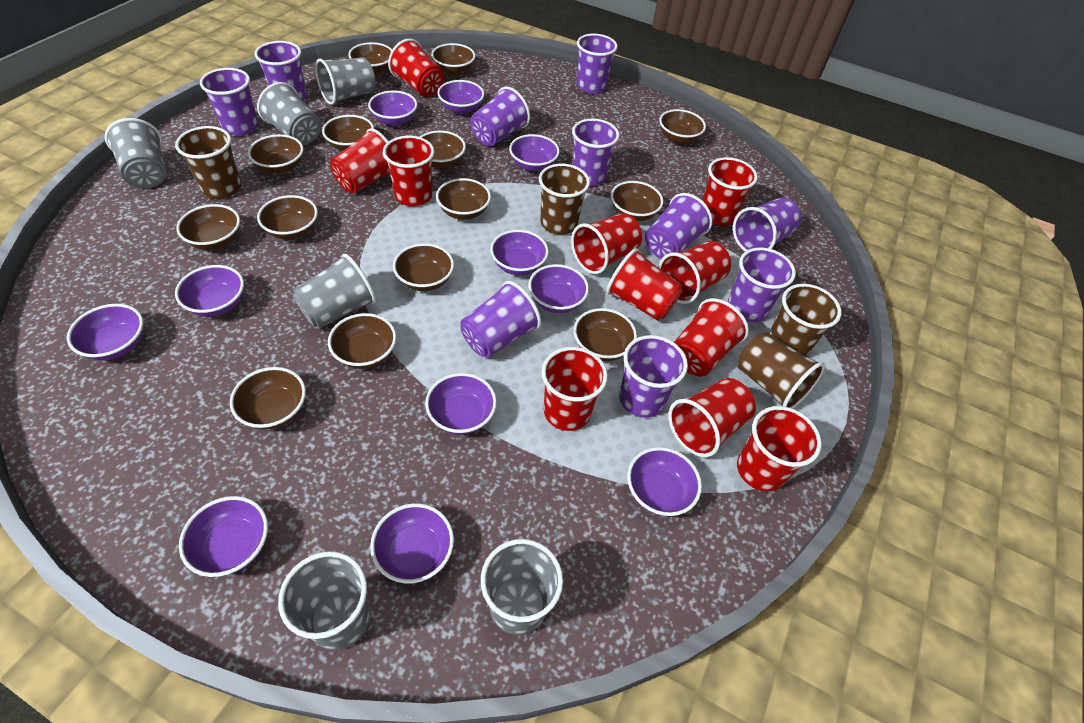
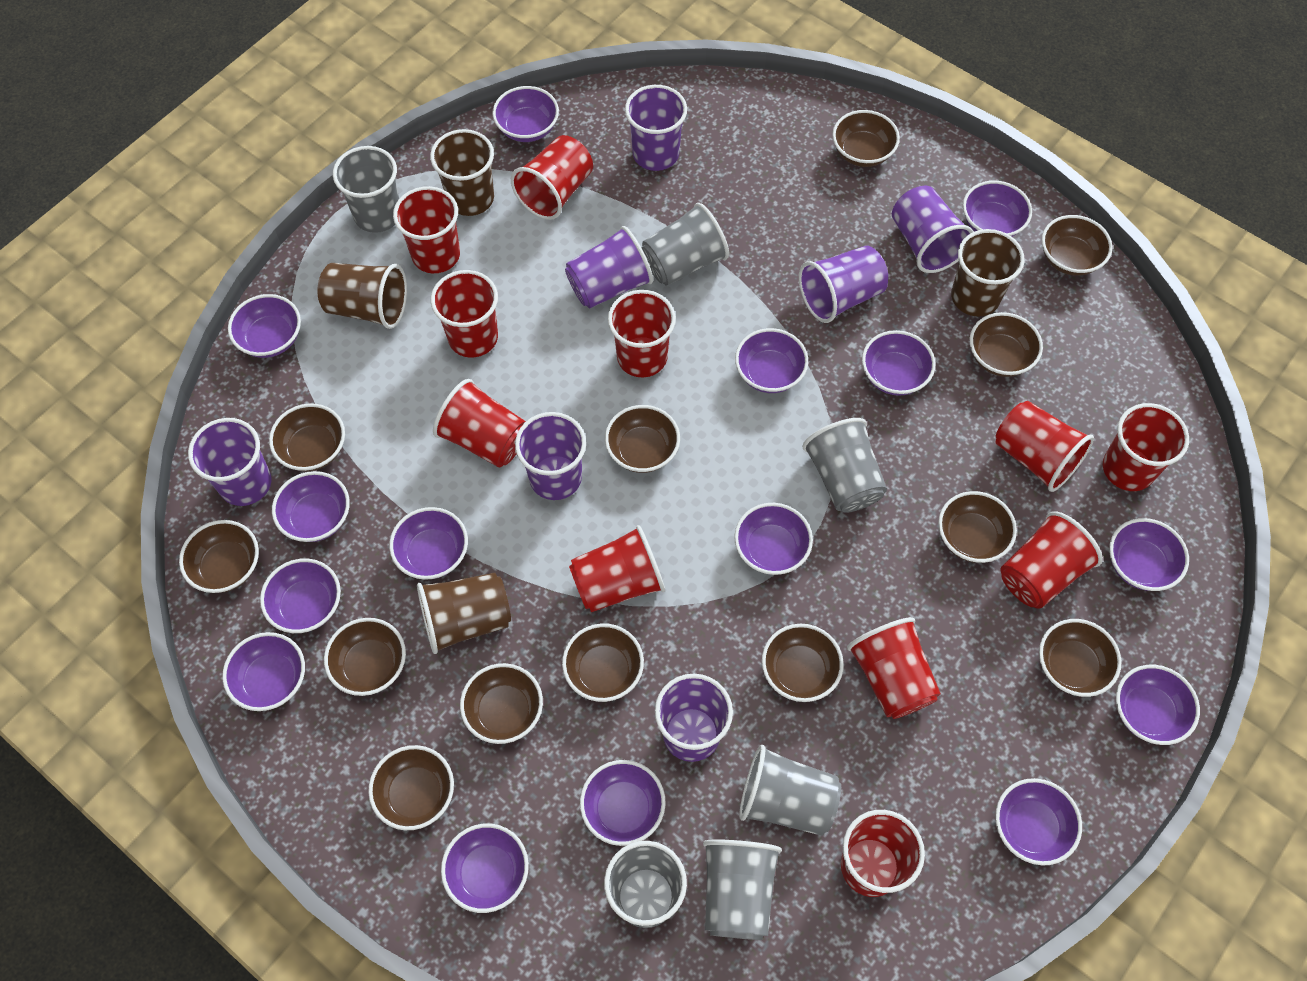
brown bowl: 14 -> 13
purple bowl: 11 -> 15
purple cup: 10 -> 7

